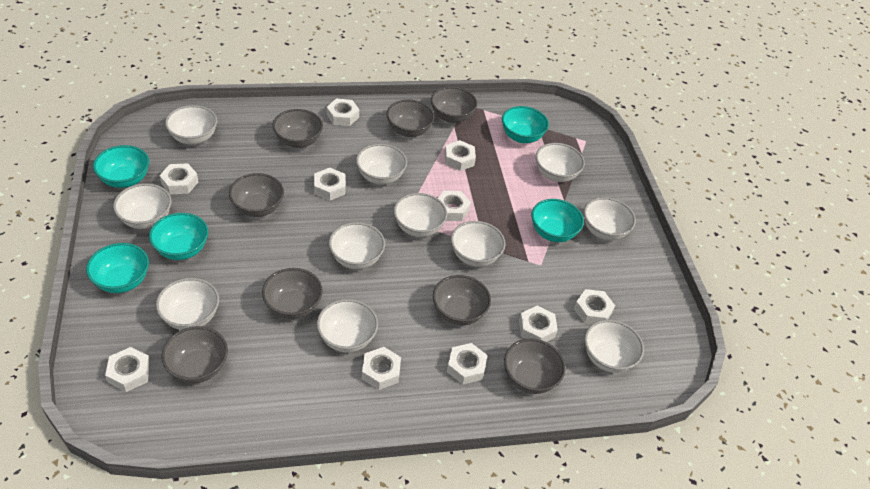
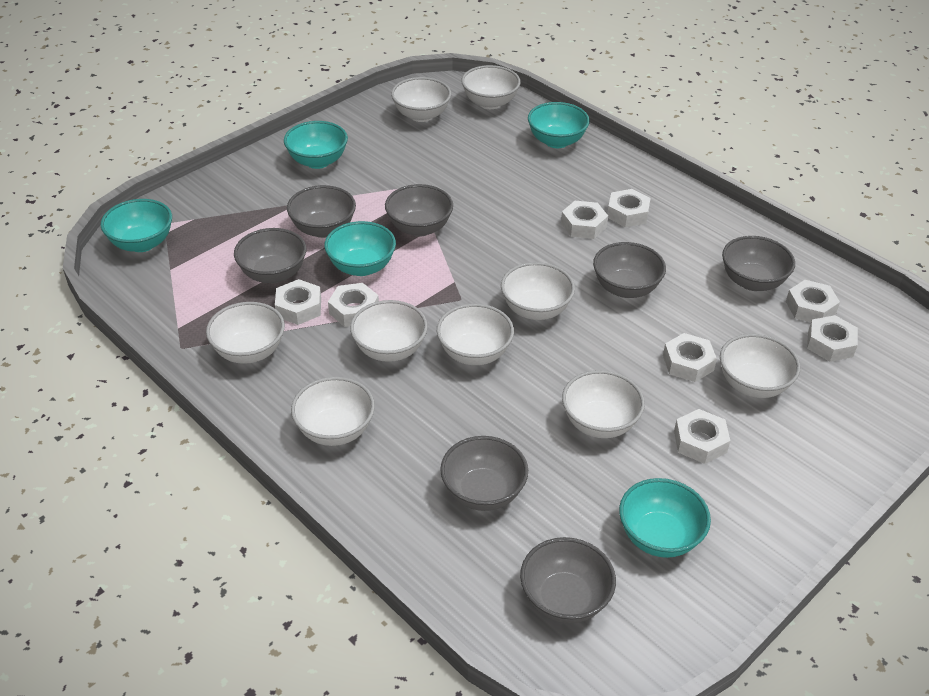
grey bowl: 8 -> 7
white bowl: 11 -> 9
white nut: 10 -> 8

